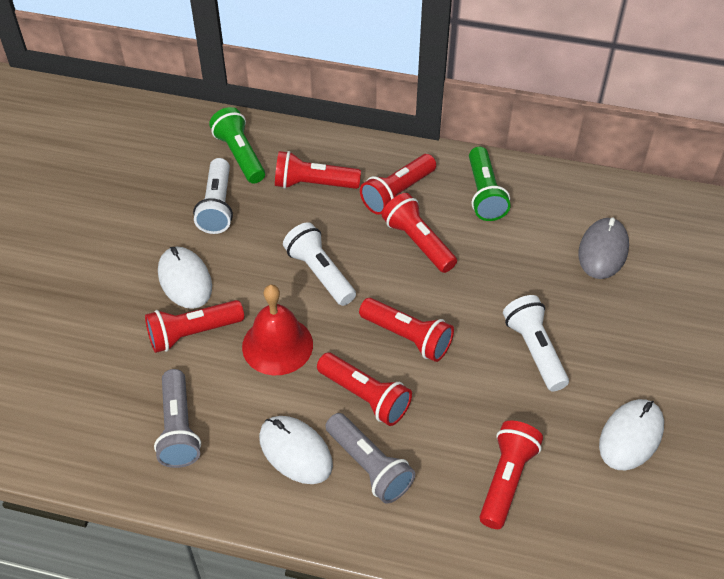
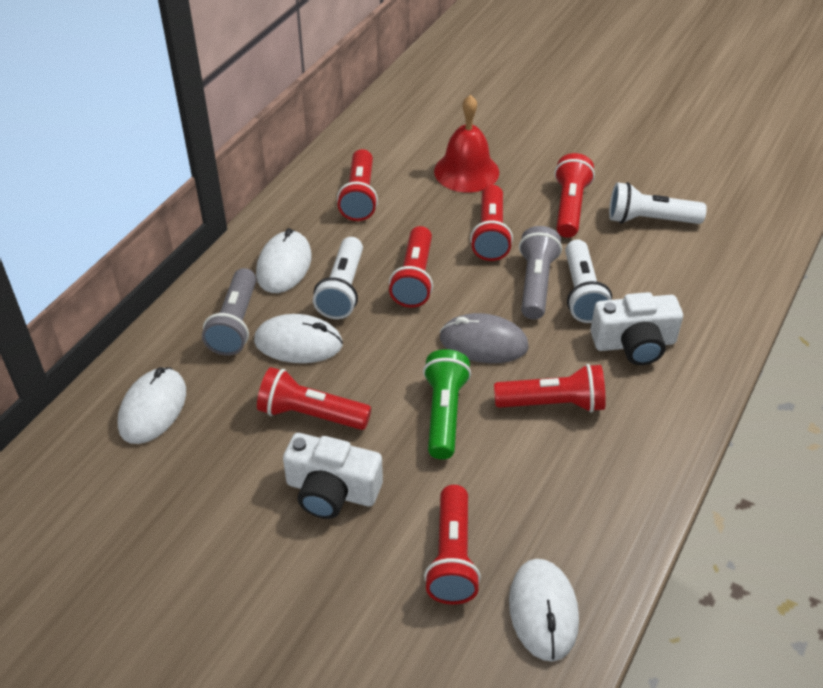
green flashlight: 2 -> 1
white camera: 0 -> 2
white mouse: 3 -> 4

